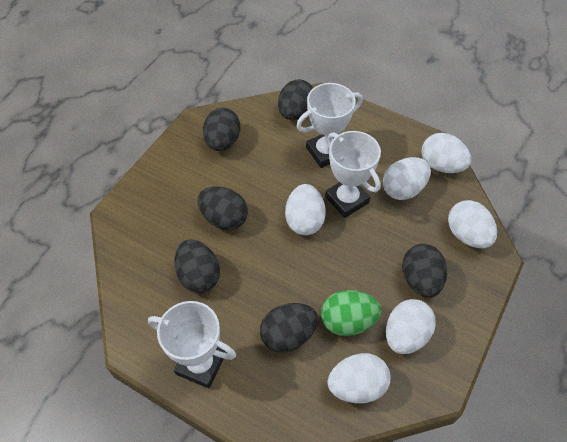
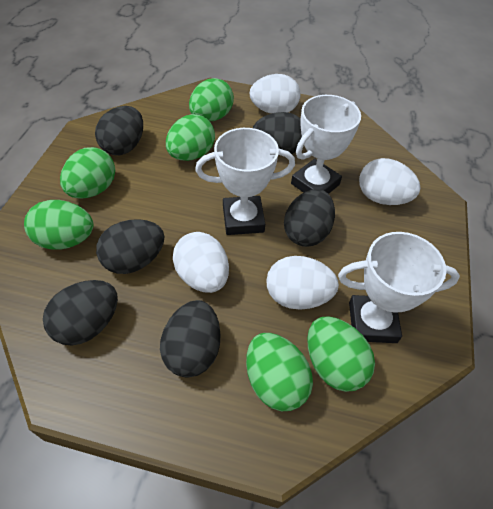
green egg: 1 -> 6
white egg: 6 -> 4

